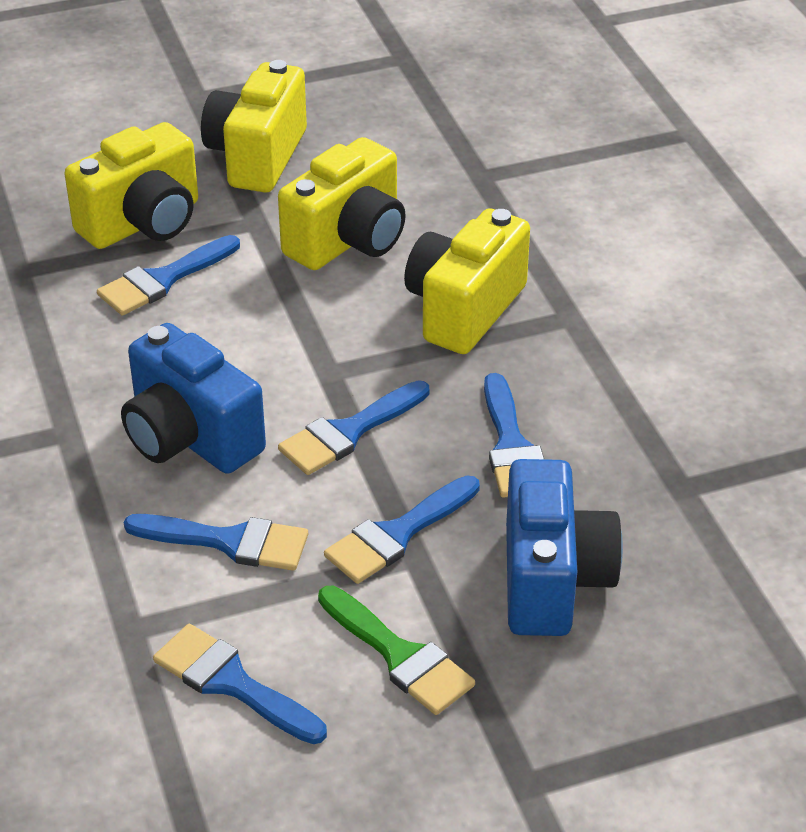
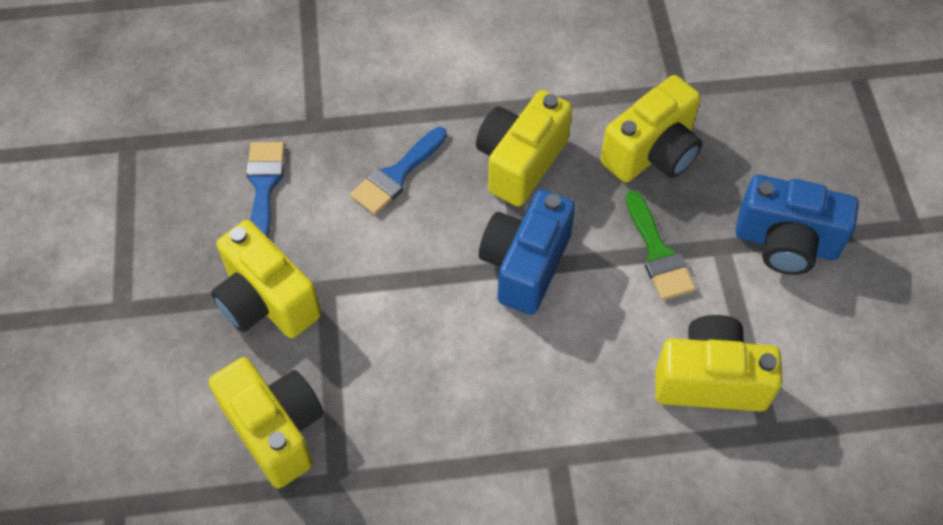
blue brush: 6 -> 2
yellow camera: 4 -> 5

